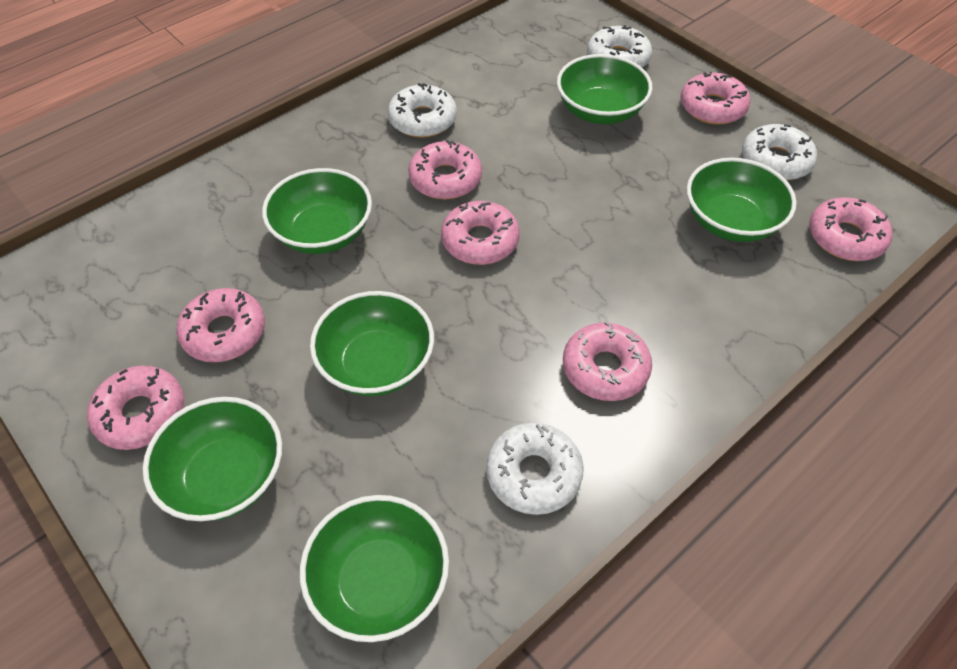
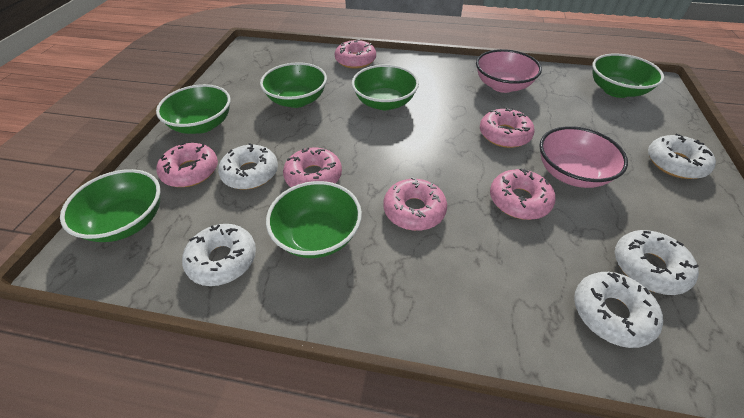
pink bowl: 0 -> 2
pink donut: 7 -> 6
white donut: 4 -> 5

